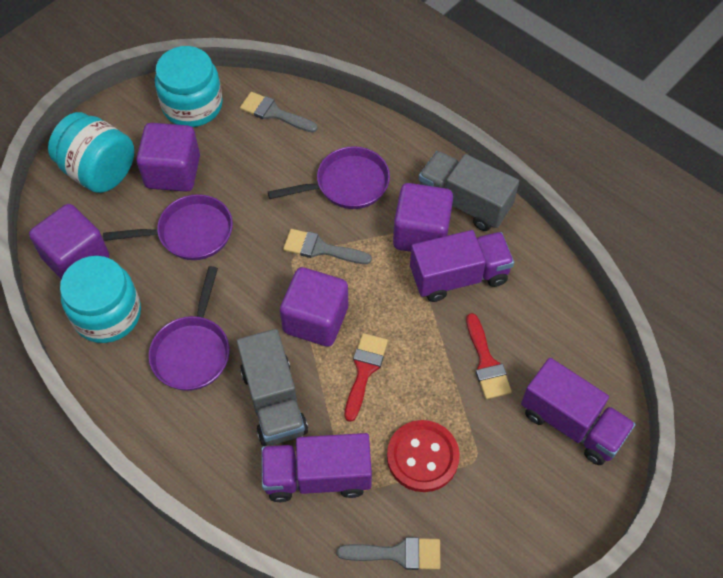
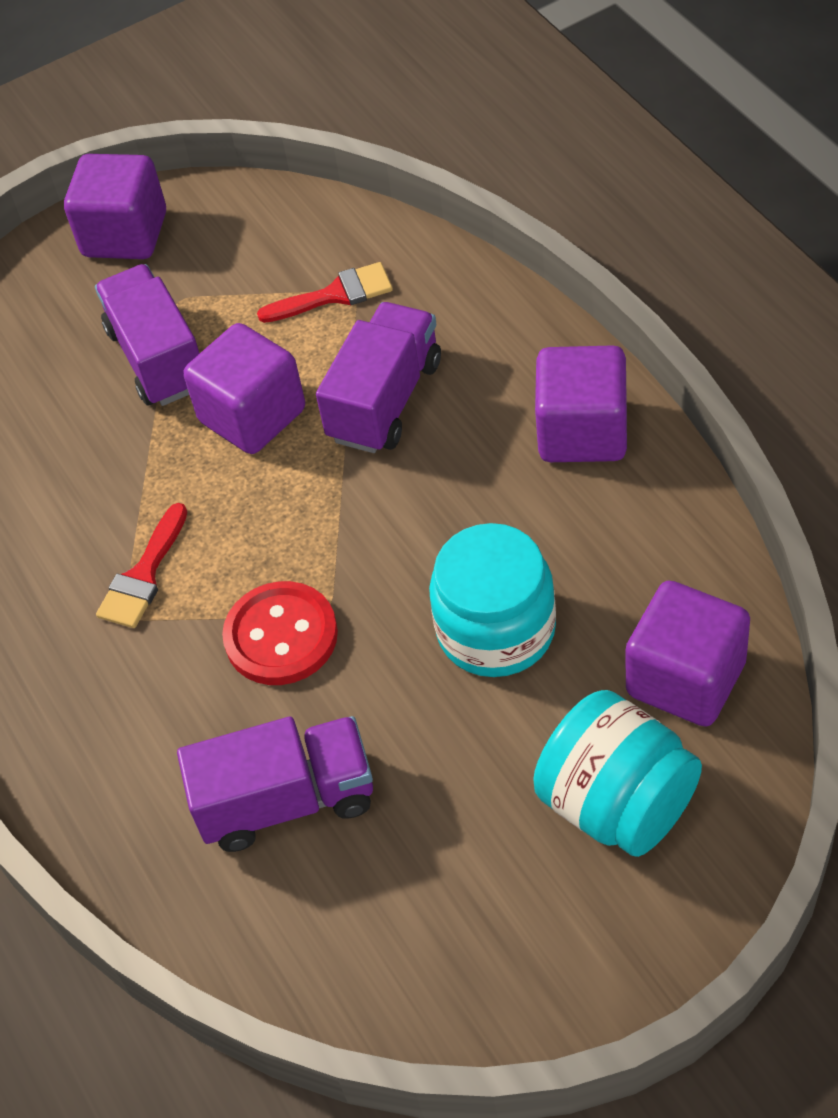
grey brush: 3 -> 0
grey truck: 2 -> 0
purple pan: 3 -> 0
turquoise jar: 3 -> 2

